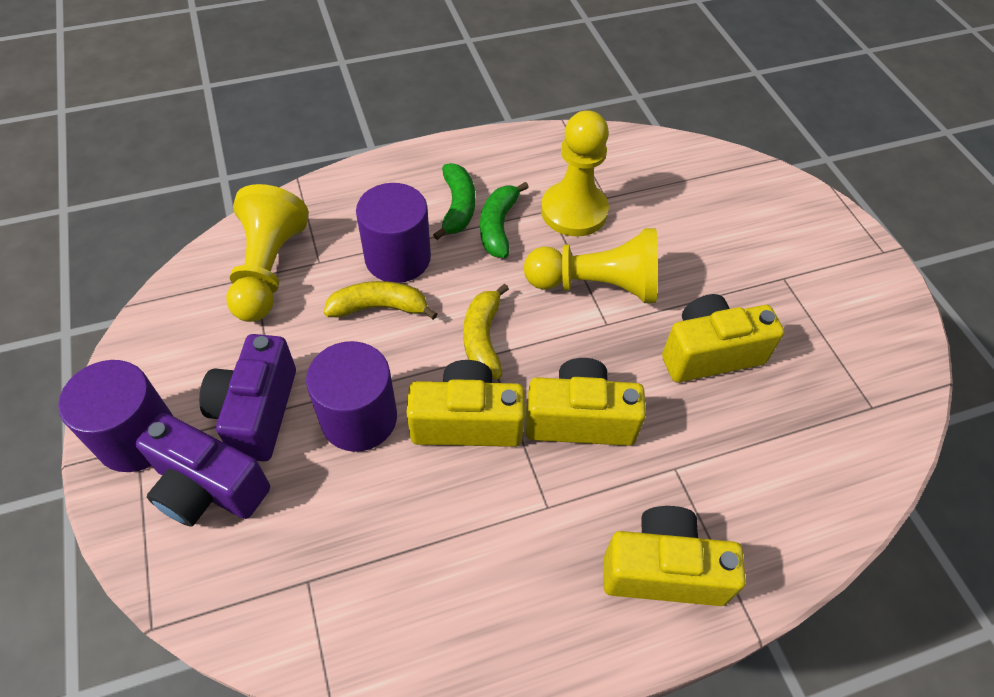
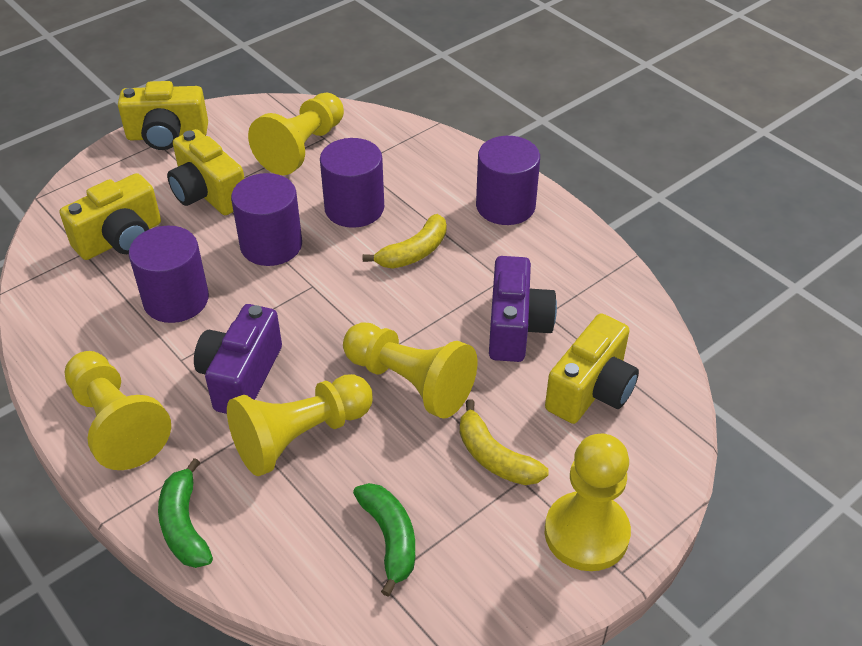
purple cylinder: 3 -> 4
yellow pawn: 3 -> 5

